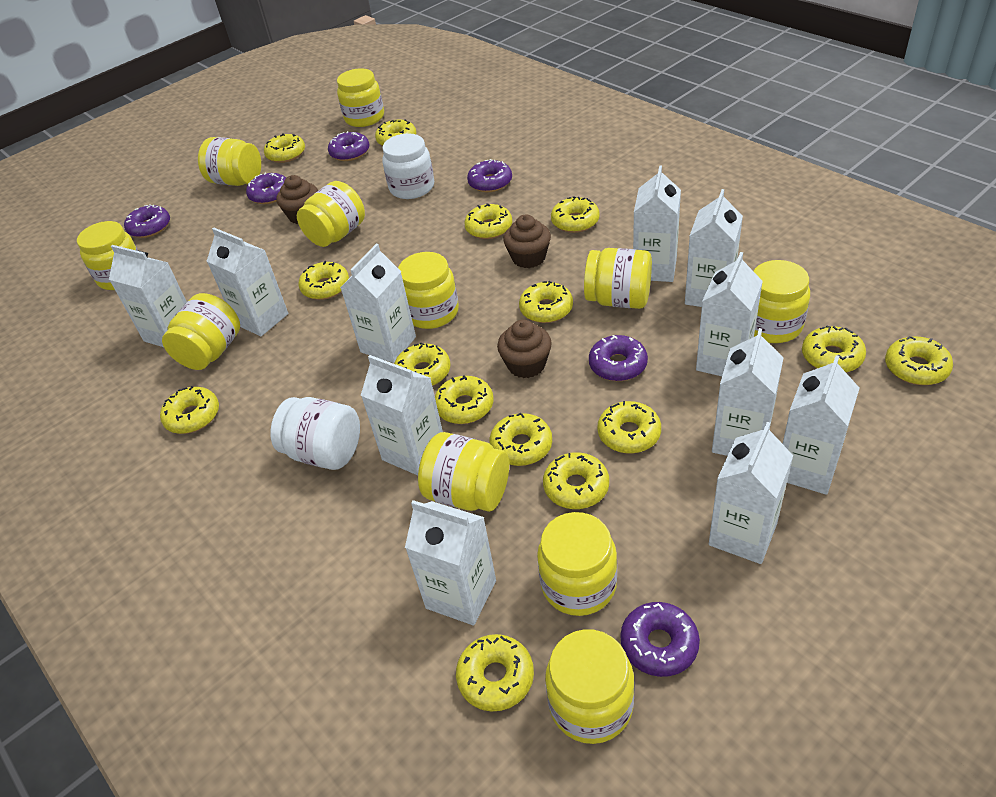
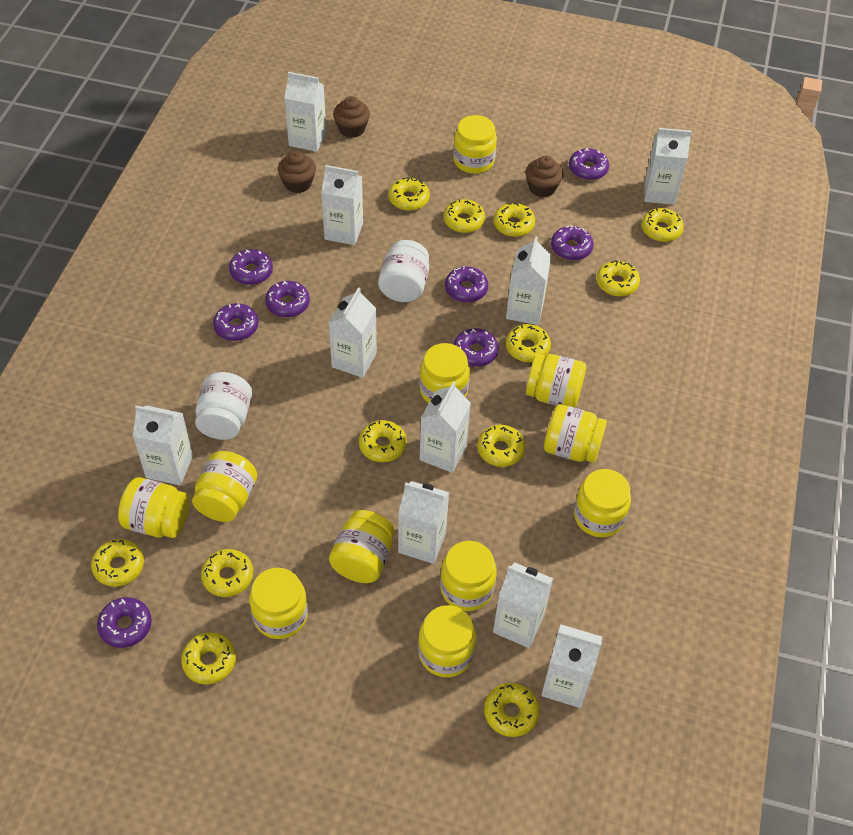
purple donut: 6 -> 8
white carton: 11 -> 10
yellow donut: 15 -> 12

